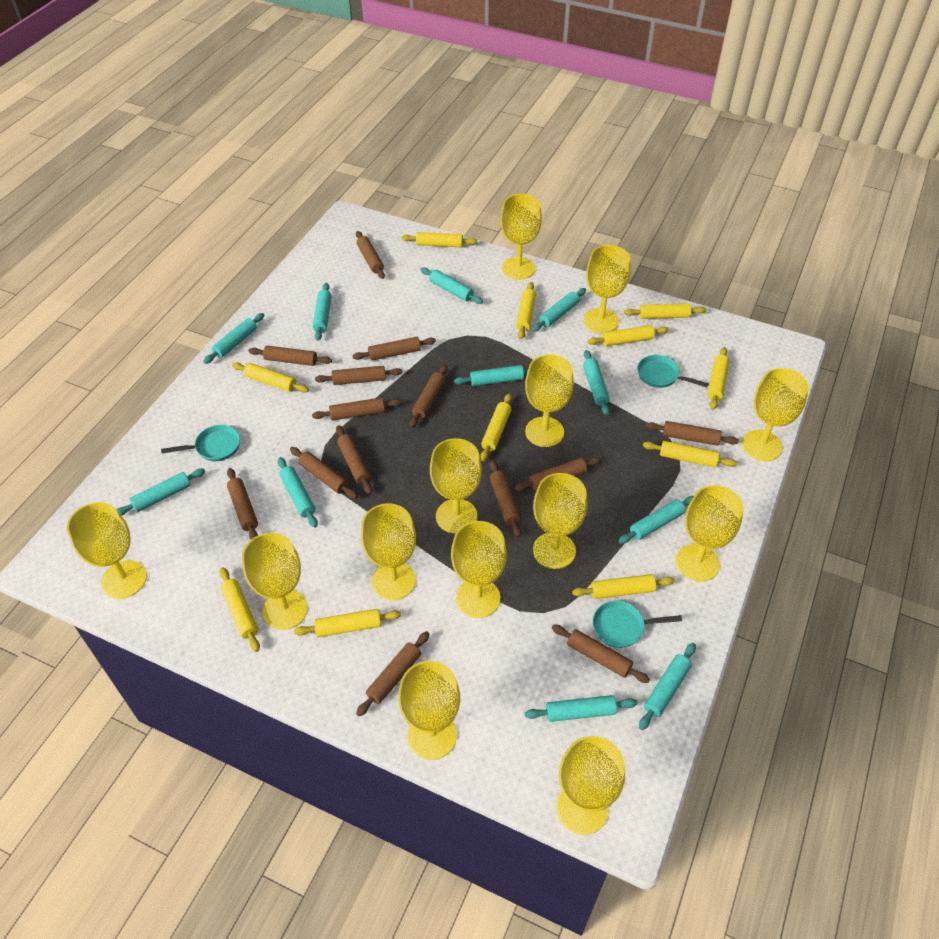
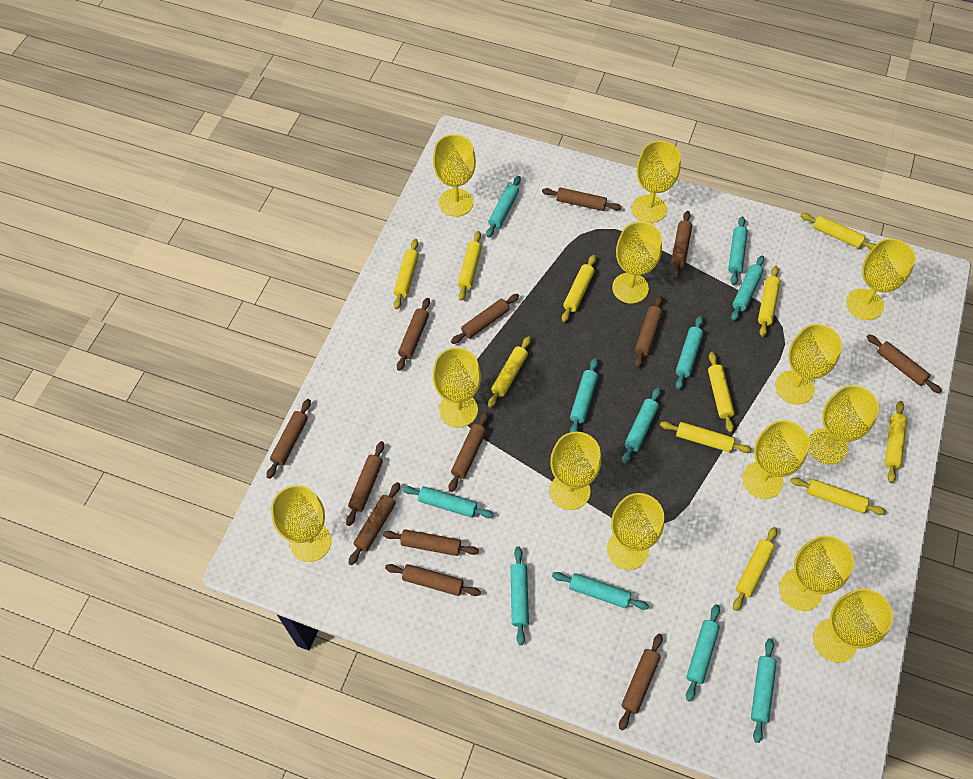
brown rolling pin: 14 -> 13
turquoise pan: 3 -> 0

